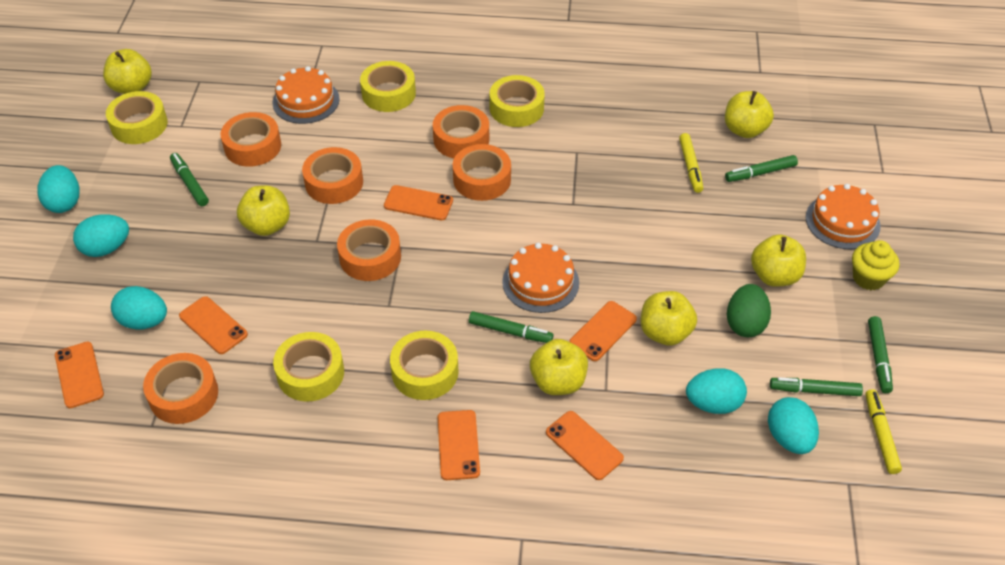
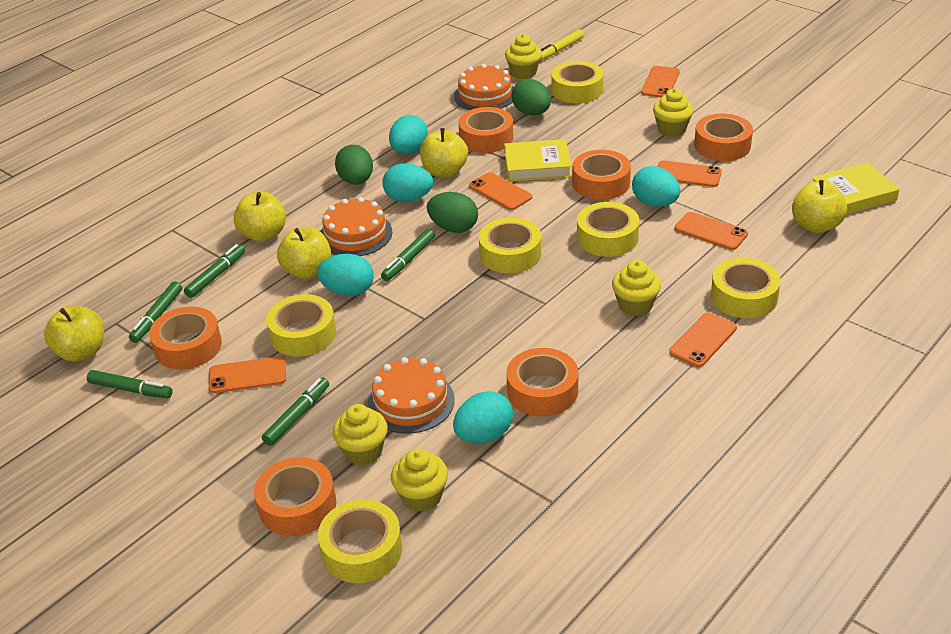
green egg: 1 -> 3
yellow apple: 6 -> 5
yellow book: 0 -> 2
yellow cupcake: 1 -> 5
yellow marker: 2 -> 1
yellow tape: 5 -> 6

